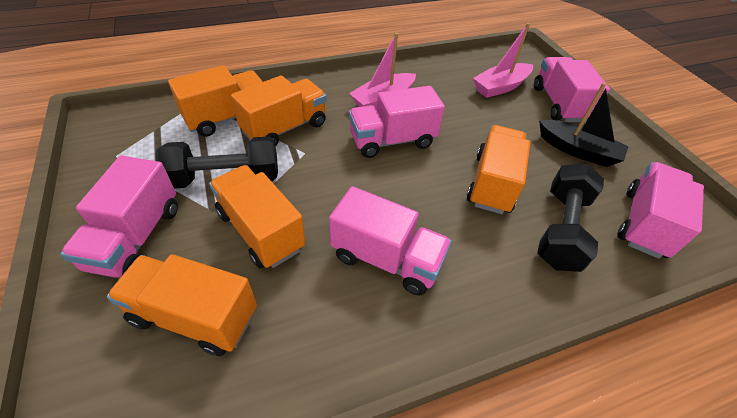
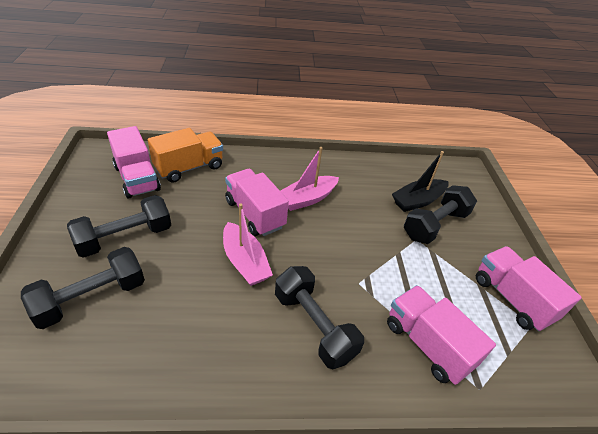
black dumbbell: 2 -> 4
orange truck: 5 -> 1
pink truck: 5 -> 4

